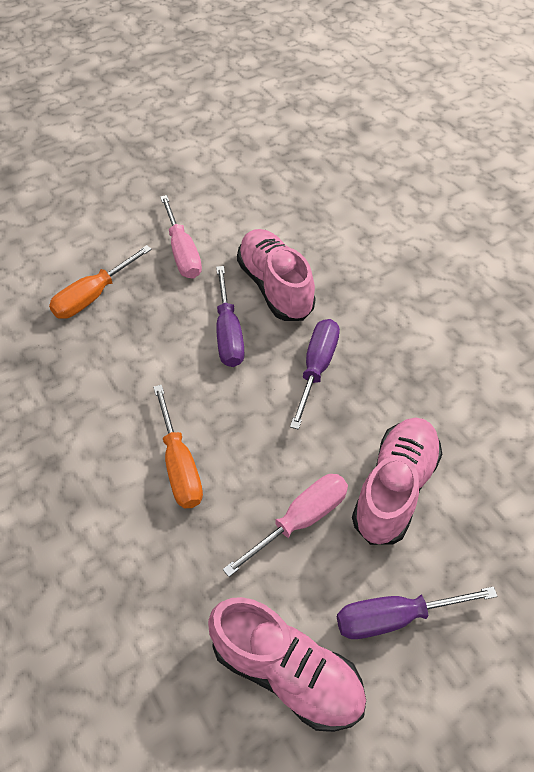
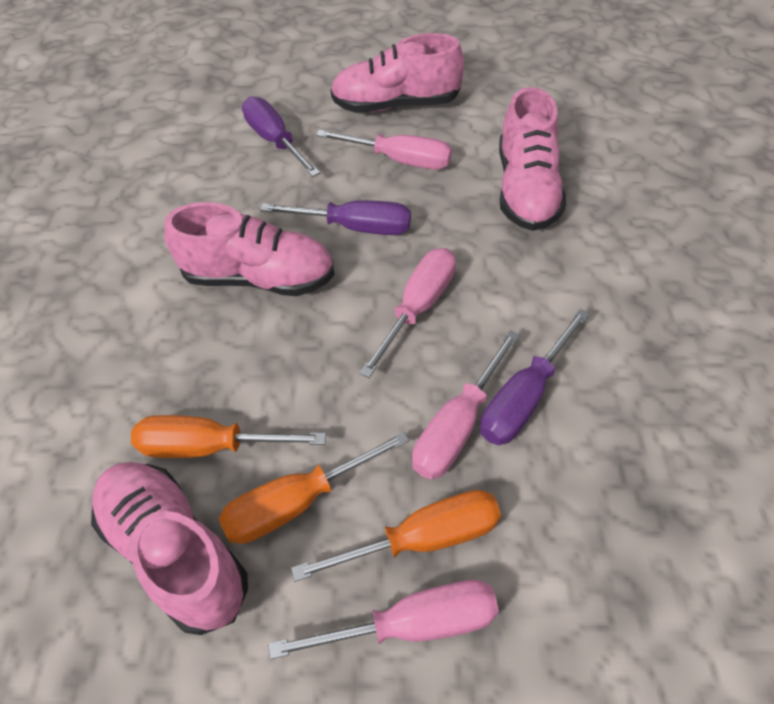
orange screwdriver: 2 -> 3
pink screwdriver: 2 -> 4
pink shoe: 3 -> 4

